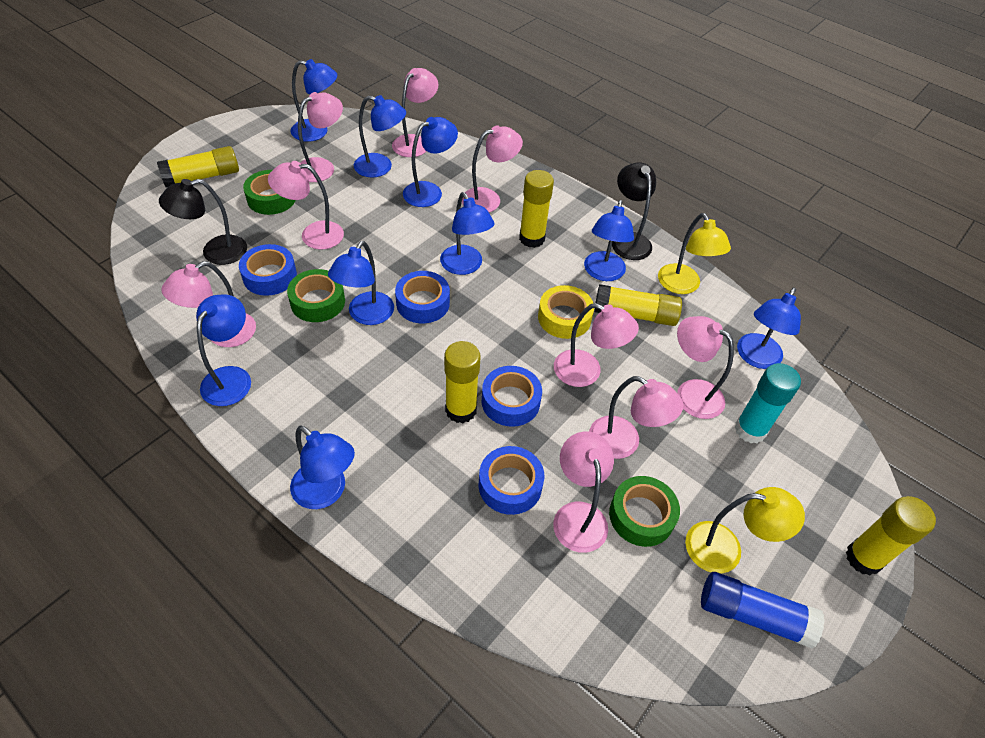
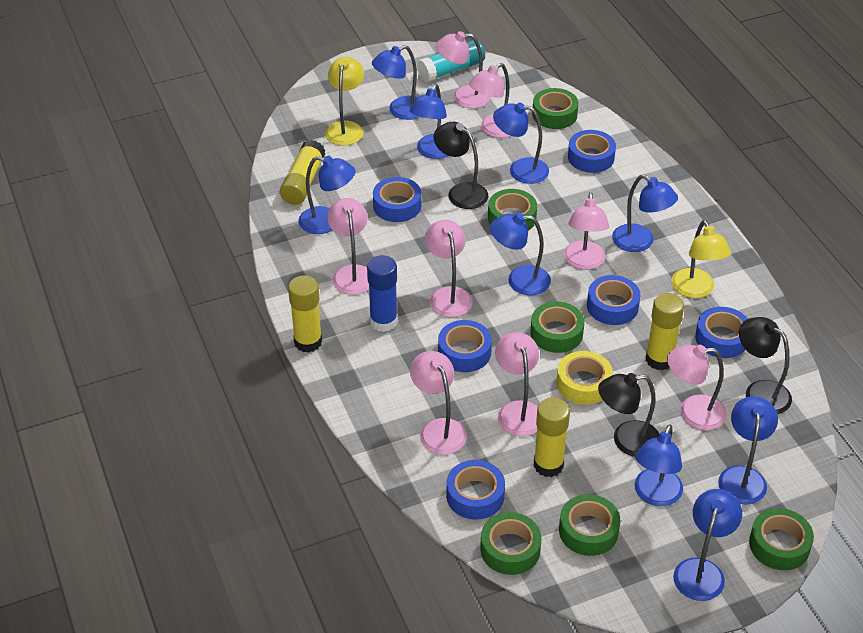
black lamp: 2 -> 3
blue tape: 4 -> 6
green tape: 3 -> 6
pink lamp: 9 -> 8
yellow glue stick: 5 -> 4

